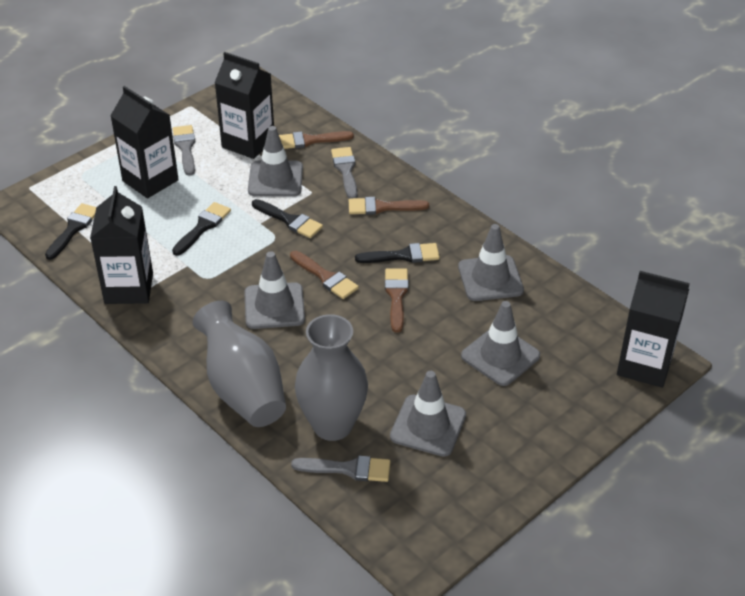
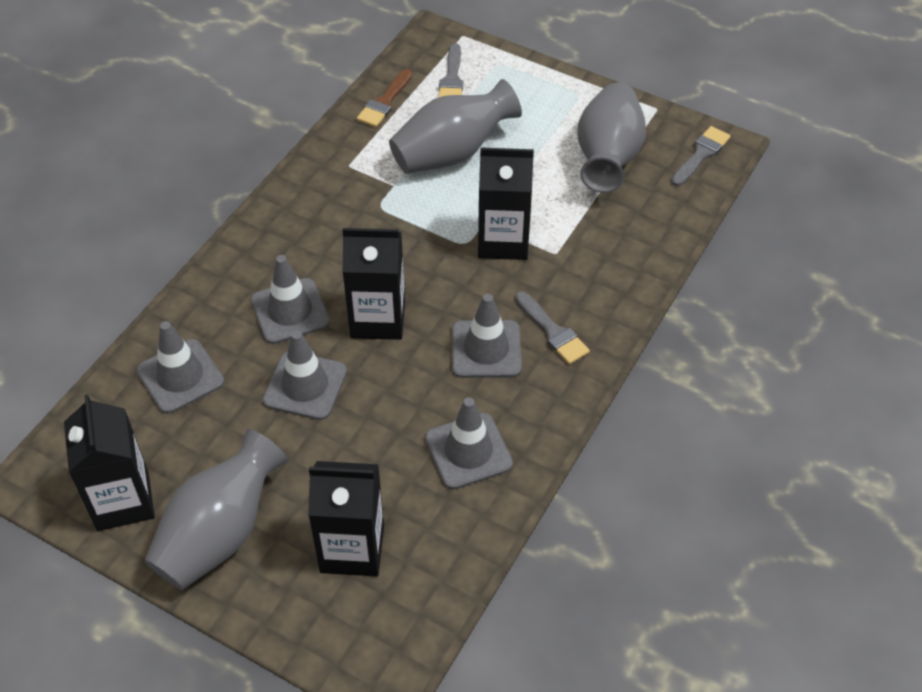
black brush: 4 -> 0
brown brush: 4 -> 1
grey vase: 2 -> 3

